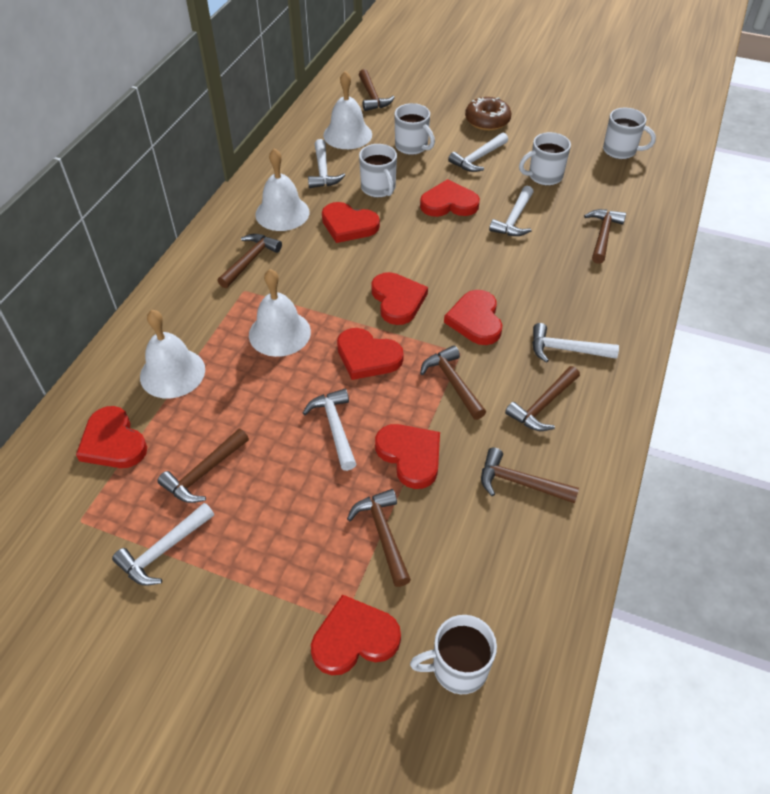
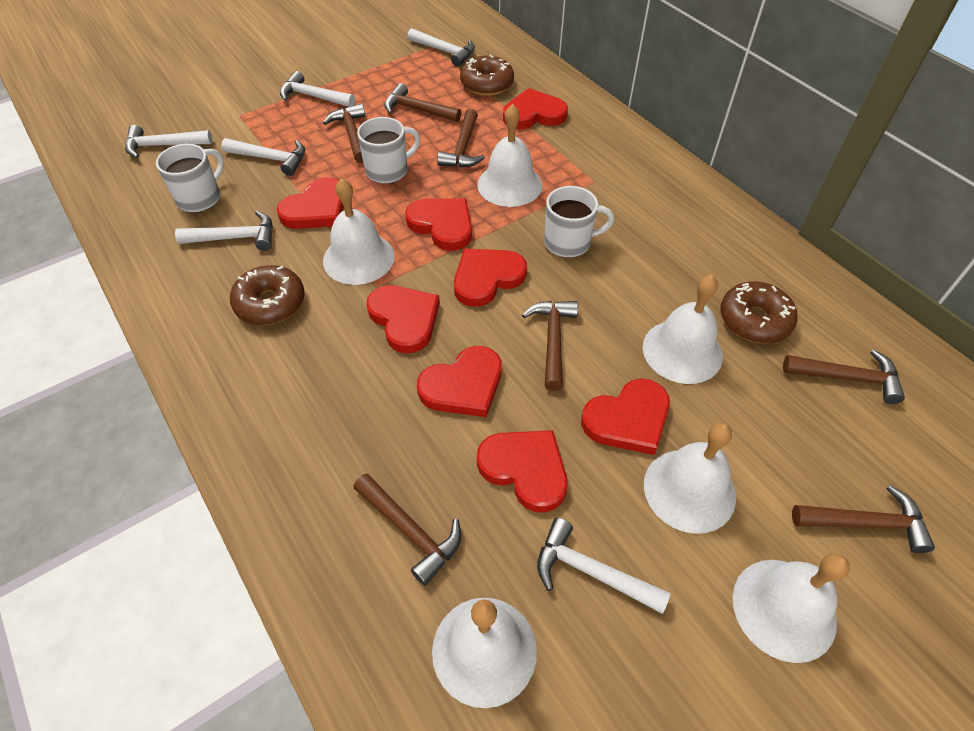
brown donut: 1 -> 3
brown hammer: 8 -> 7
white bell: 4 -> 6
white mug: 5 -> 3

